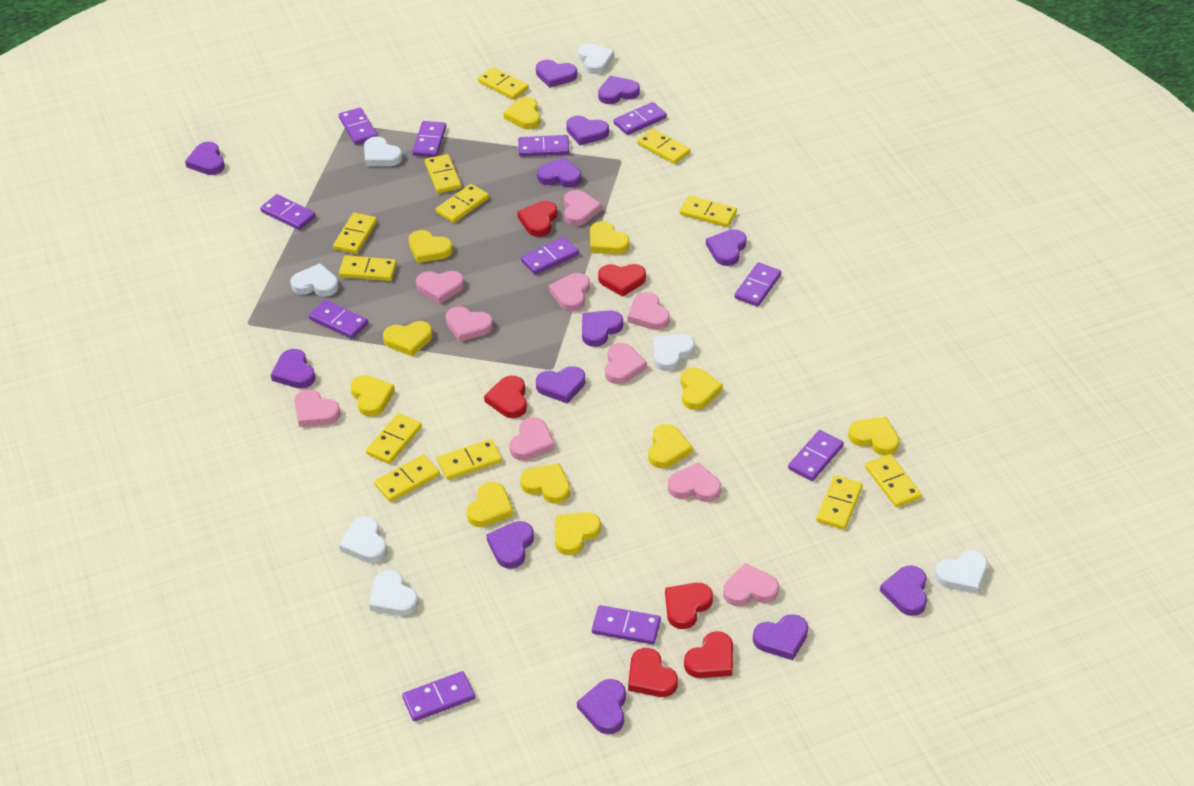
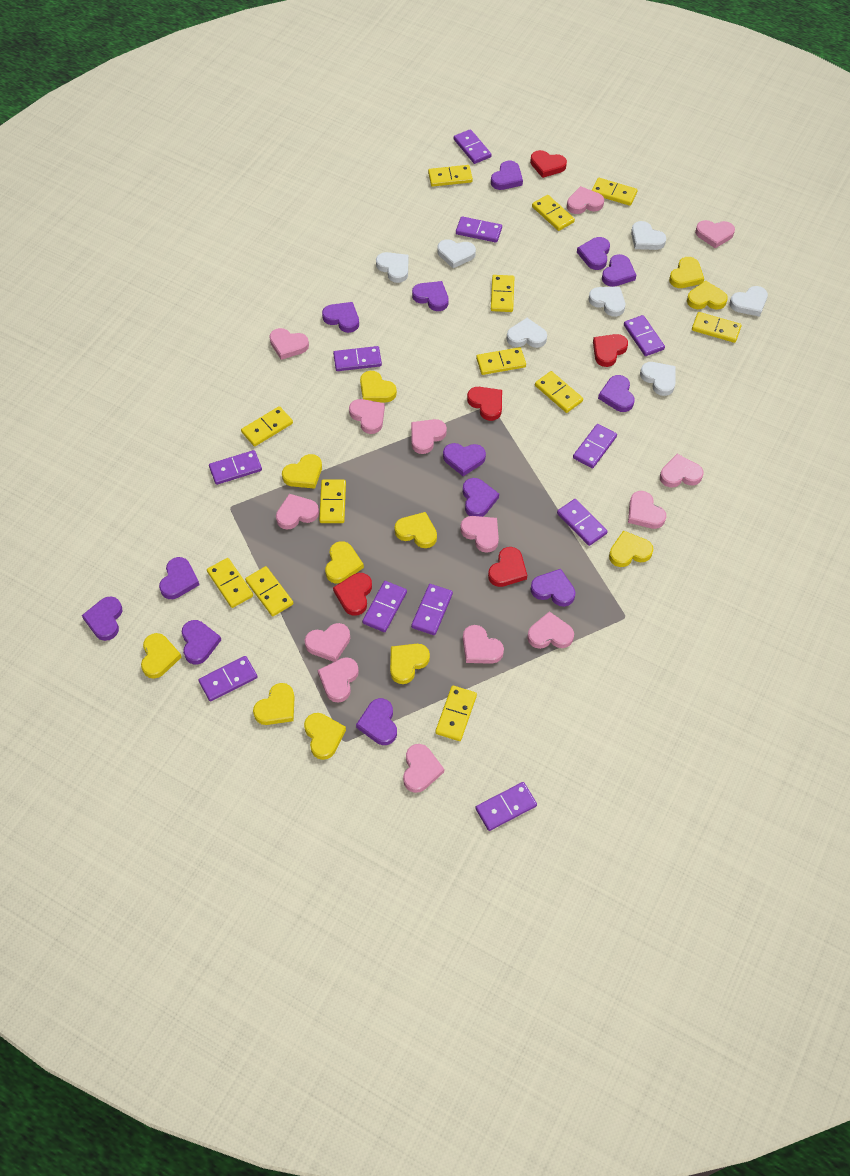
pink heart: 10 -> 14
red heart: 6 -> 5

